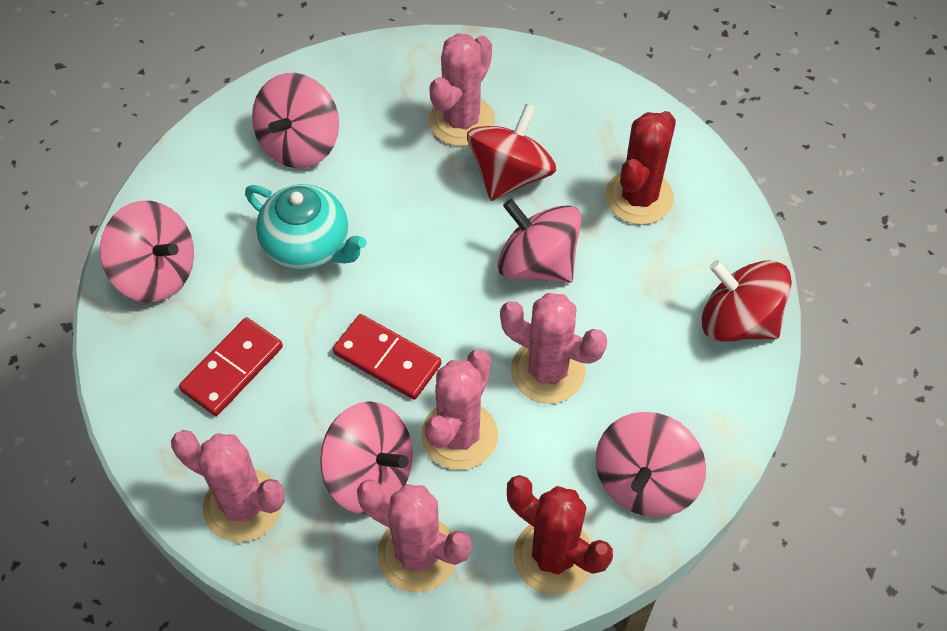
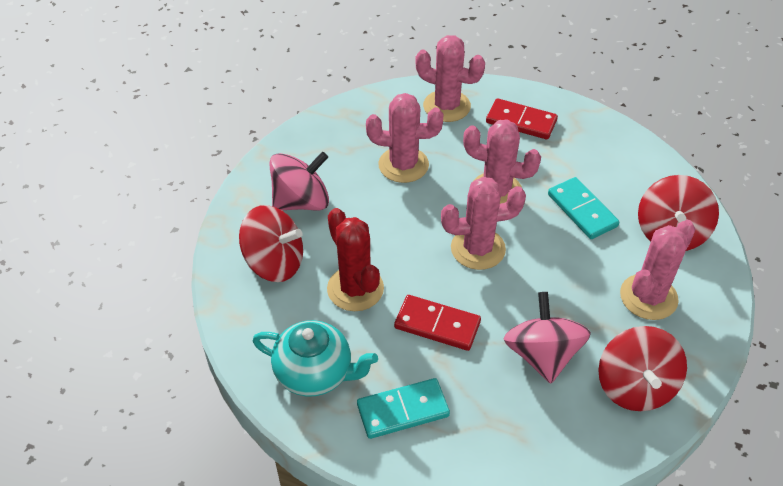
pink spinning top: 5 -> 2
red cactus: 2 -> 1
red spinning top: 2 -> 3
turquoise domino: 0 -> 2

